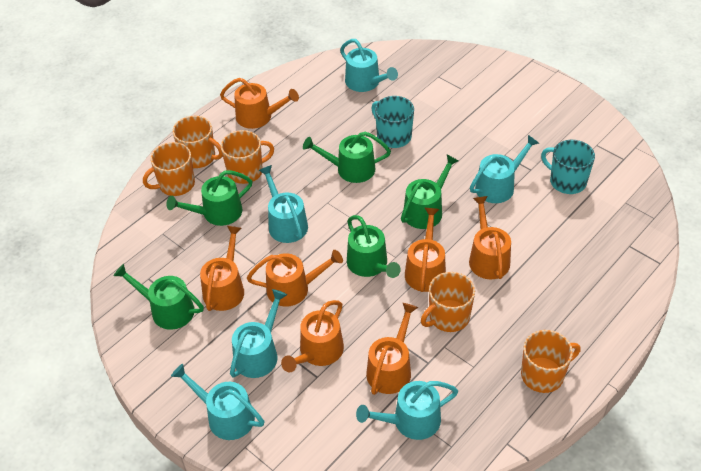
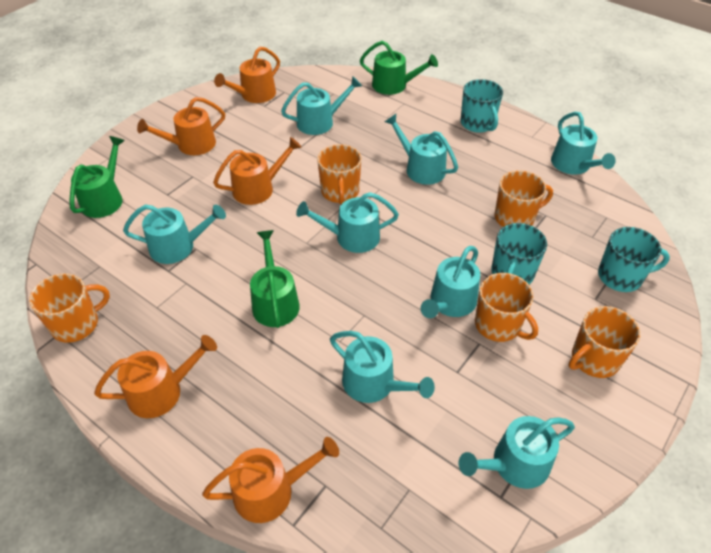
green watering can: 5 -> 3
orange watering can: 7 -> 5
turquoise mug: 2 -> 3
turquoise watering can: 6 -> 8

